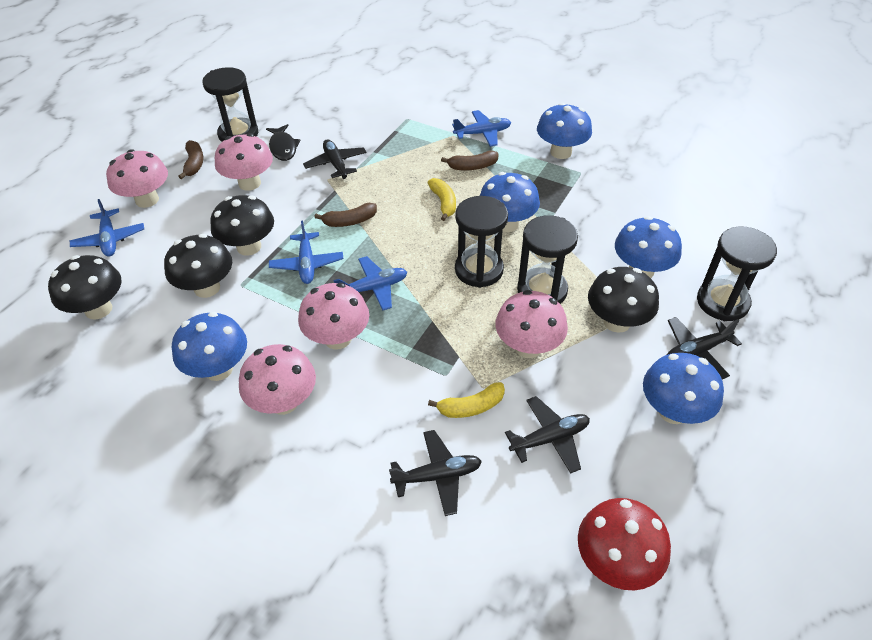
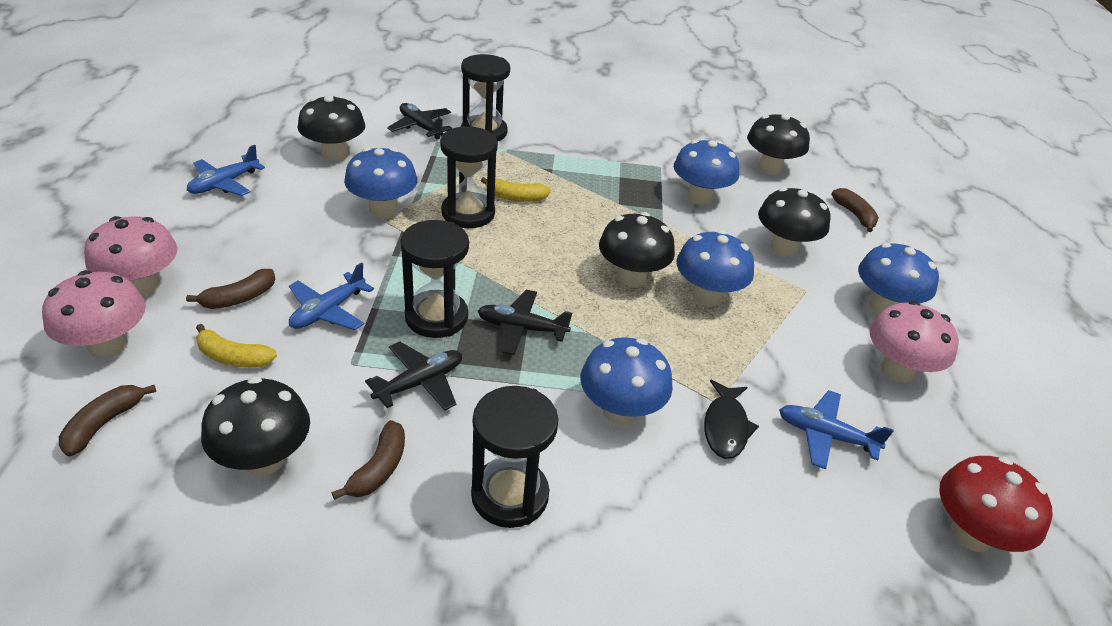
black mushroom: 4 -> 5
black plane: 4 -> 3
blue plane: 4 -> 3
brown banana: 3 -> 4
pink mushroom: 5 -> 3

